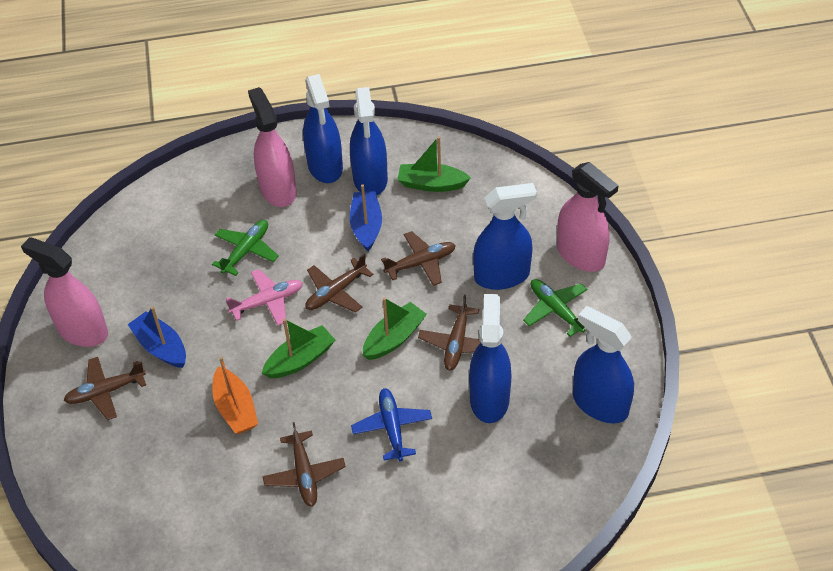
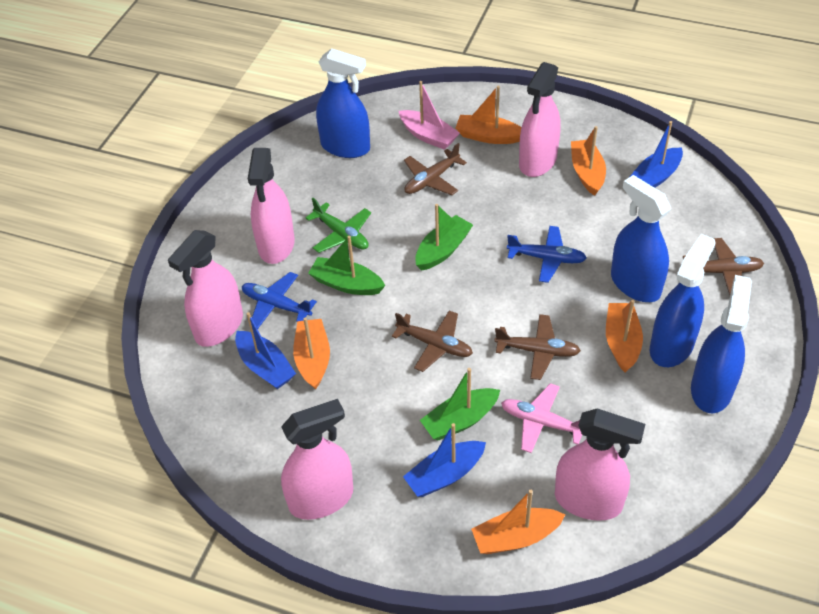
blue boat: 2 -> 3
blue plane: 1 -> 2
blue spray bottle: 5 -> 4
brown plane: 5 -> 4
green plane: 2 -> 1
orange boat: 1 -> 5
pink boat: 0 -> 1
pink spray bottle: 3 -> 5

